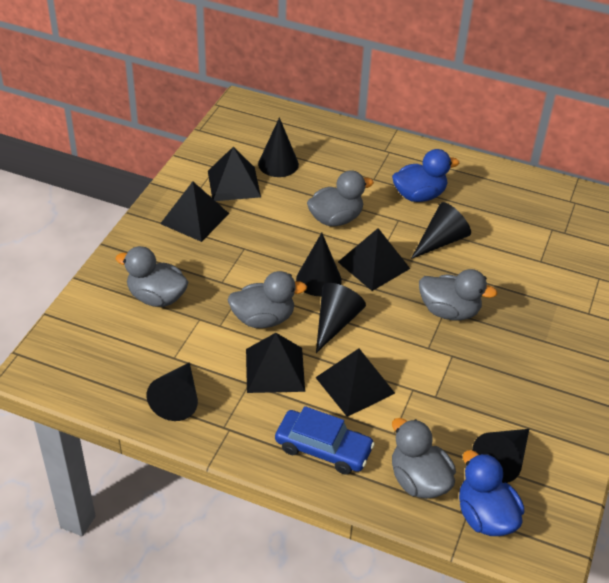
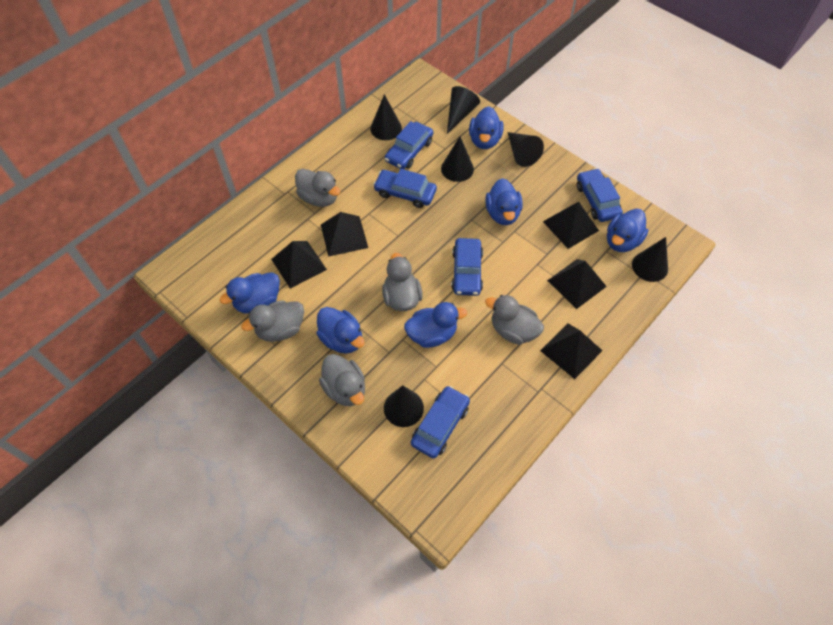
blue car: 1 -> 5
blue duck: 2 -> 6

